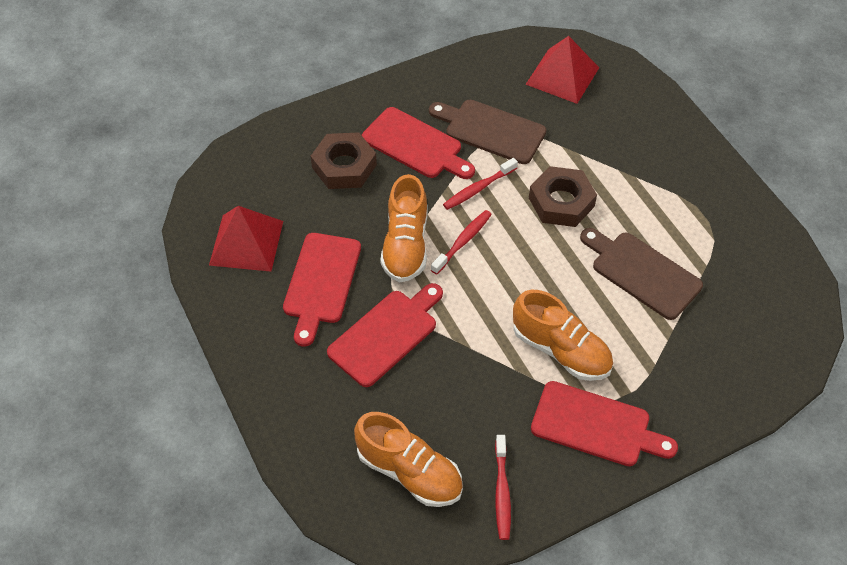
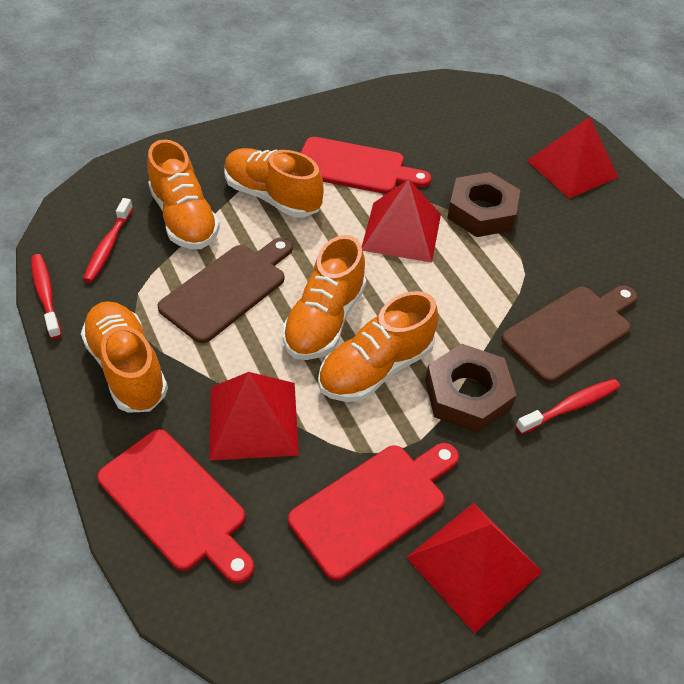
orange shoe: 3 -> 5
red cutting board: 4 -> 3
red pyramid: 2 -> 4

